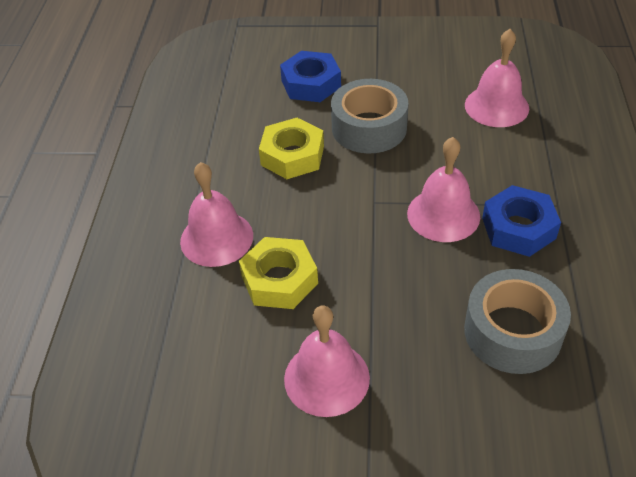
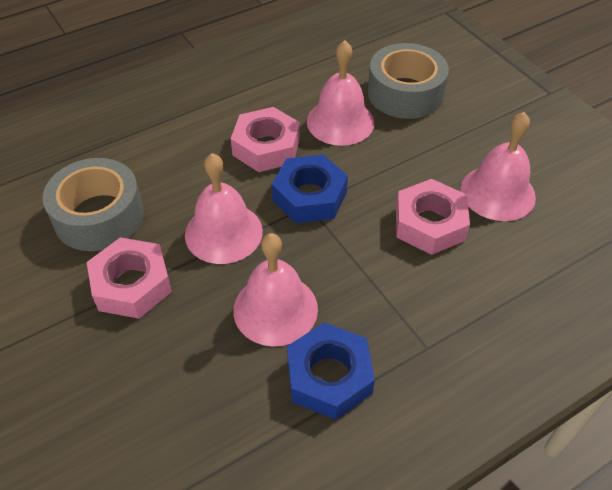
pink nut: 0 -> 3
yellow nut: 2 -> 0

